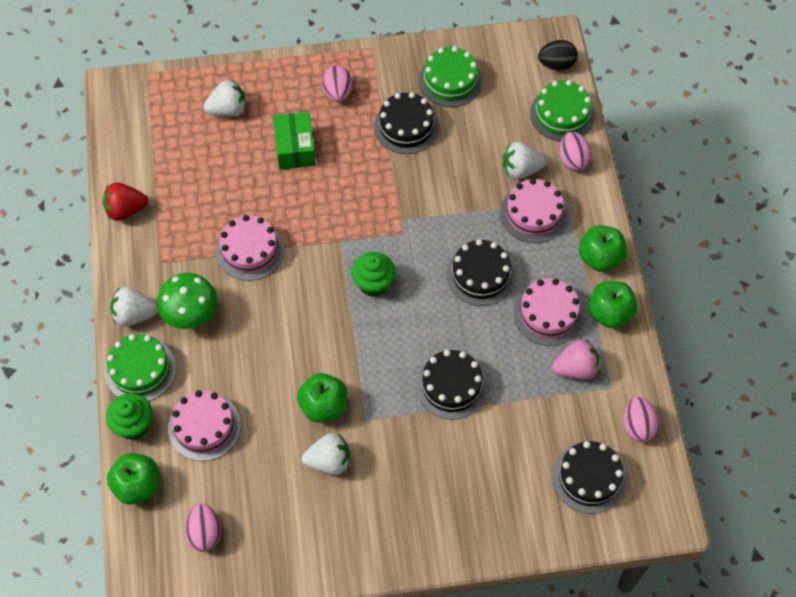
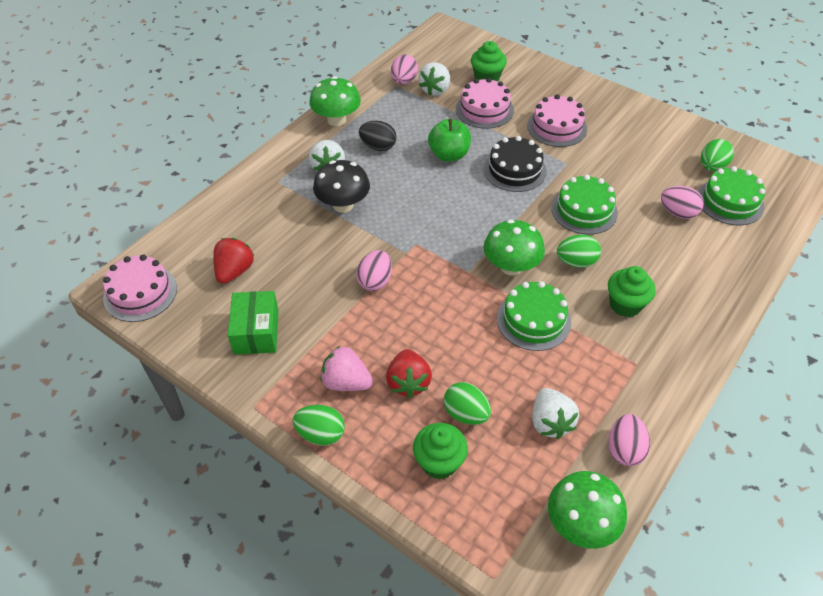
black cake: 4 -> 1
black mushroom: 0 -> 1
green apple: 4 -> 1
green cupcake: 2 -> 3
green egg: 0 -> 4
green mushroom: 1 -> 3
pink cake: 4 -> 3
red strawberry: 1 -> 2
white strawberry: 4 -> 3

